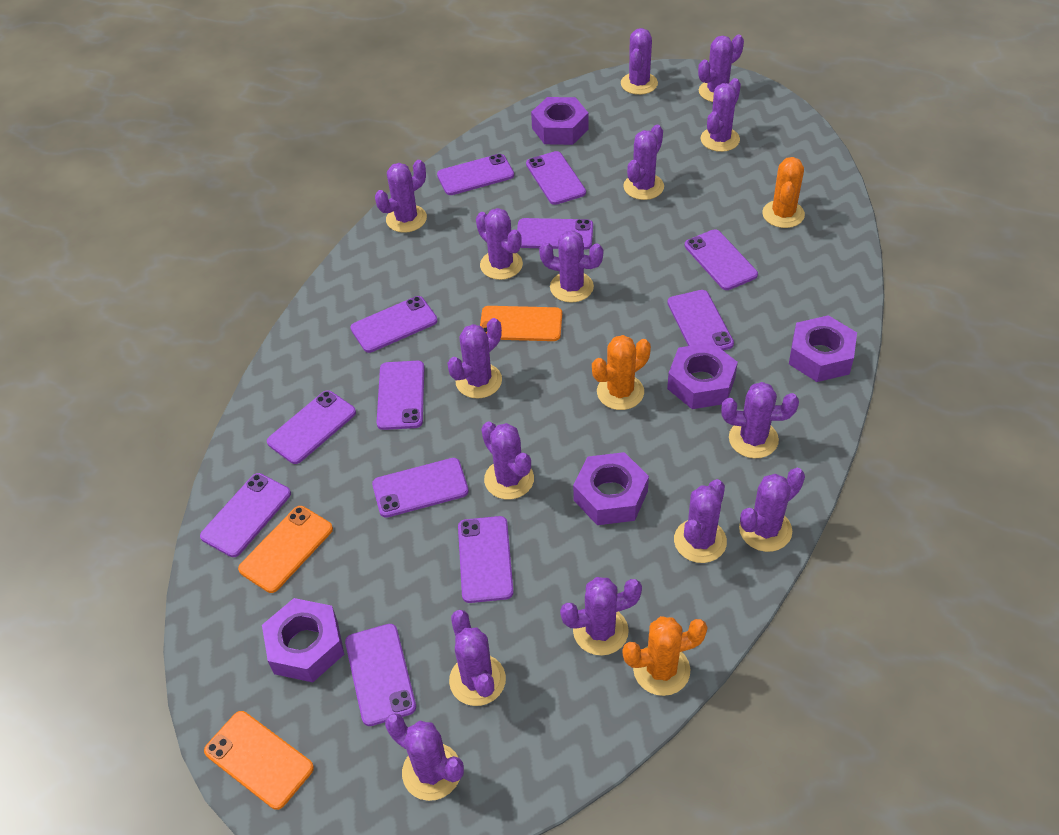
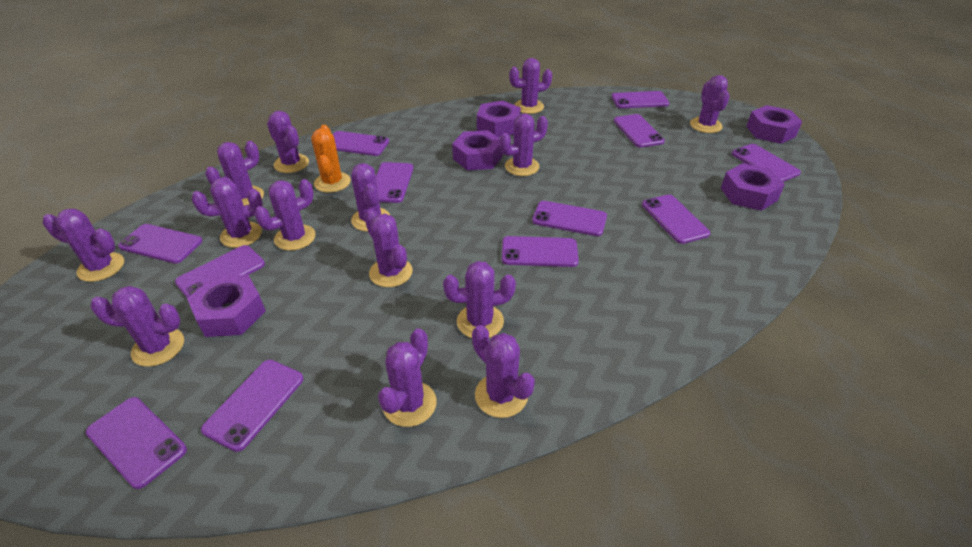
orange cactus: 3 -> 1
orange phone: 3 -> 0
purple cactus: 15 -> 14

